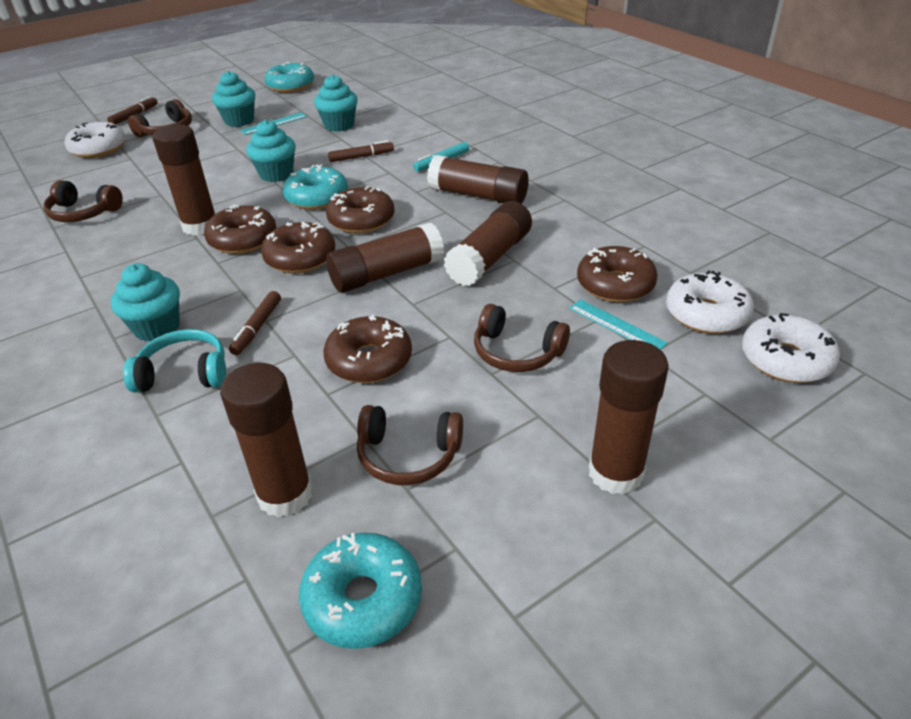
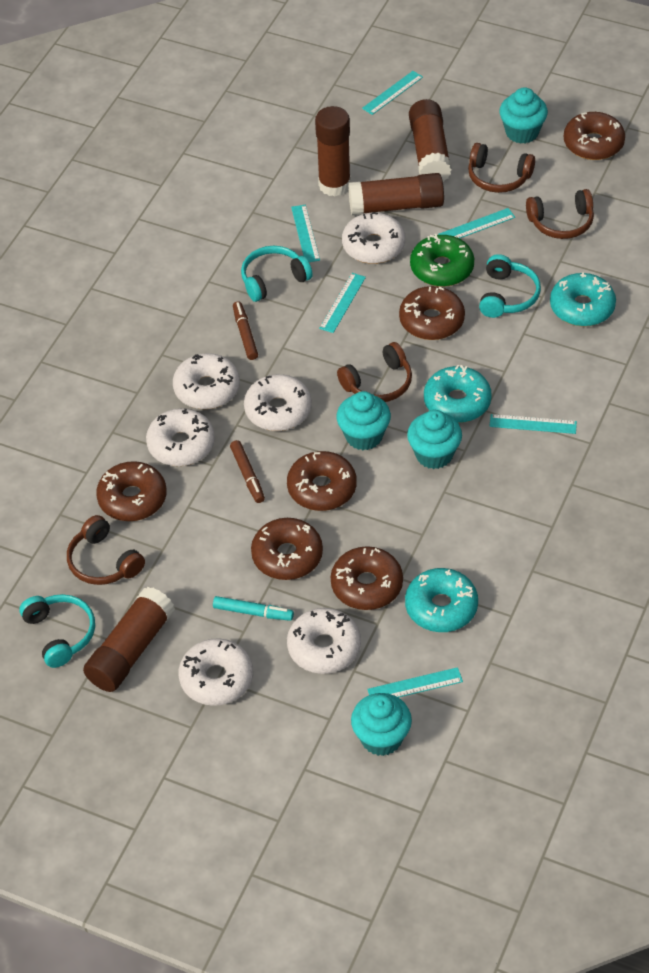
brown donut: 5 -> 6
brown glue stick: 6 -> 4
brown marker: 3 -> 2
green donut: 0 -> 1
turquoise headphones: 1 -> 3
turquoise ruler: 2 -> 6
white donut: 3 -> 6

